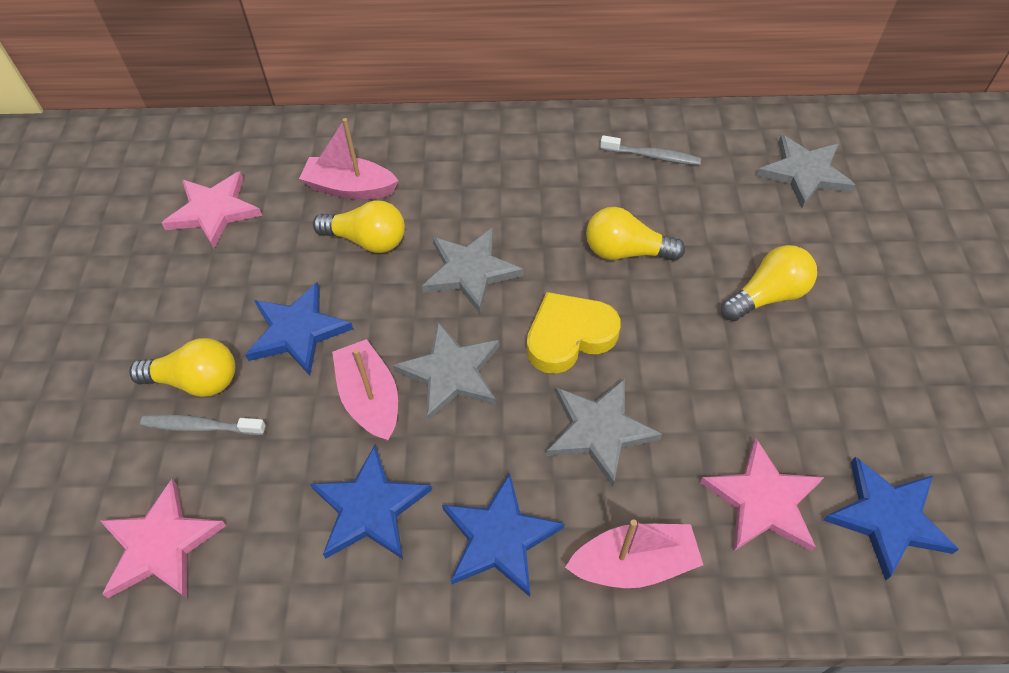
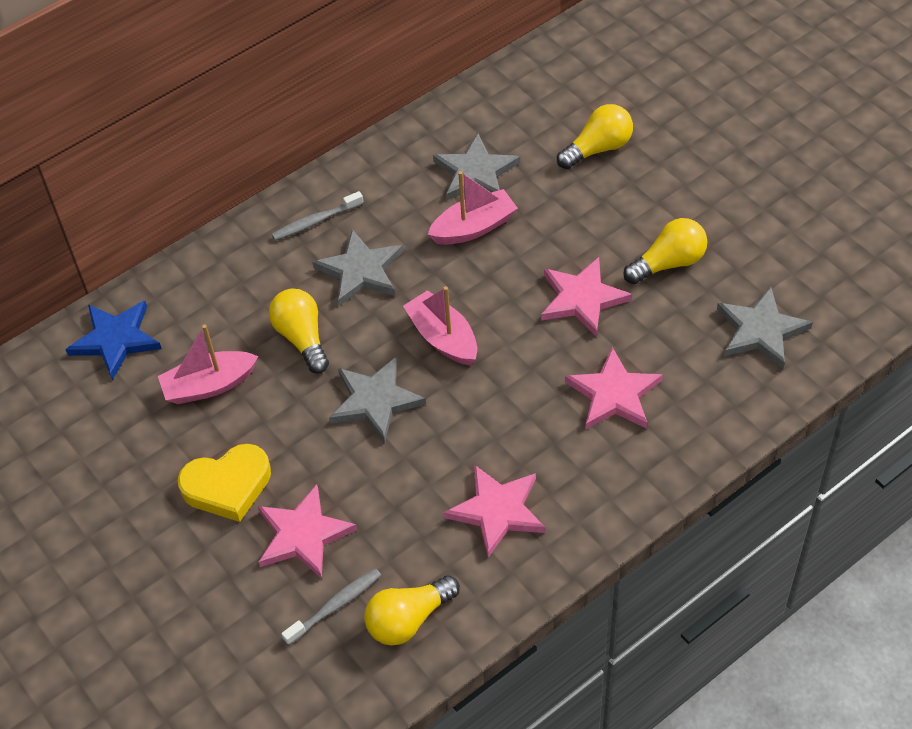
blue star: 4 -> 1
pink star: 3 -> 4

